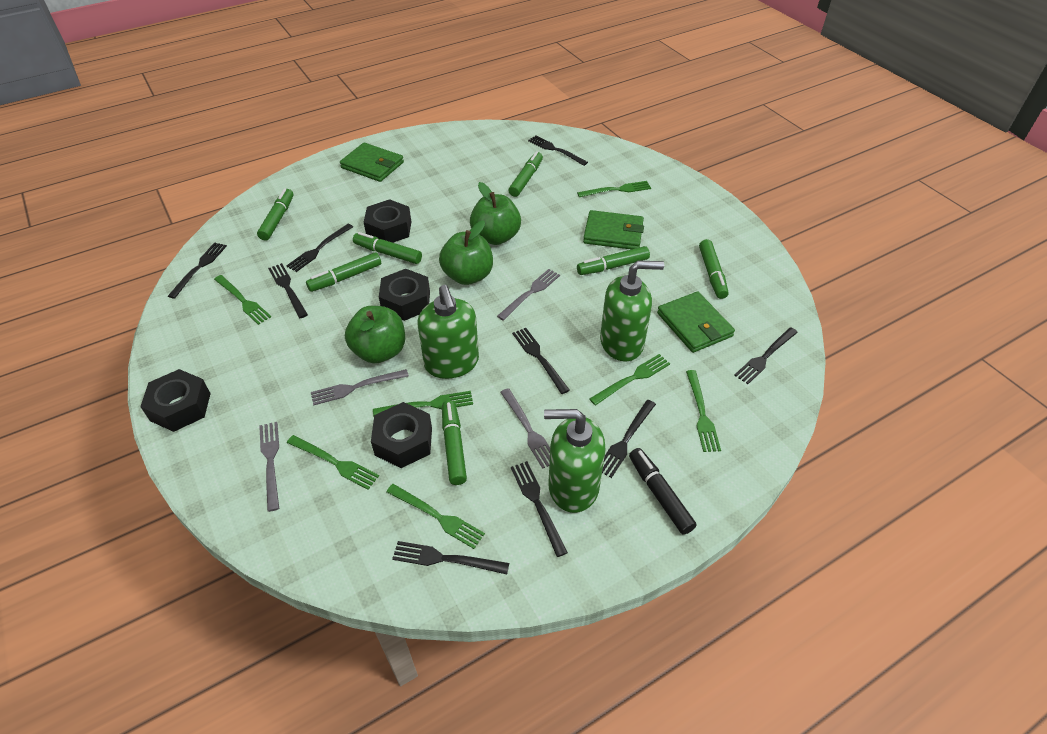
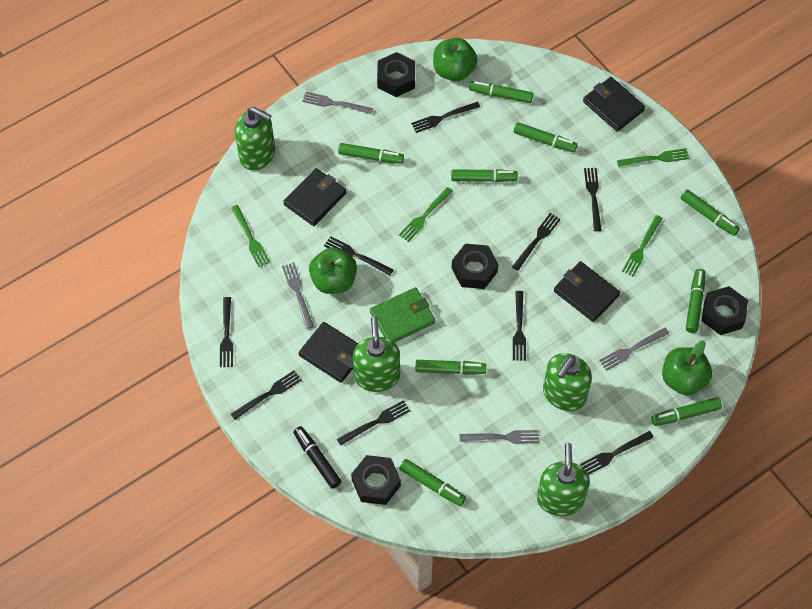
black wallet: 0 -> 4
green fork: 7 -> 4
green marker: 7 -> 9
green soap dispenser: 3 -> 4
green wallet: 3 -> 1

